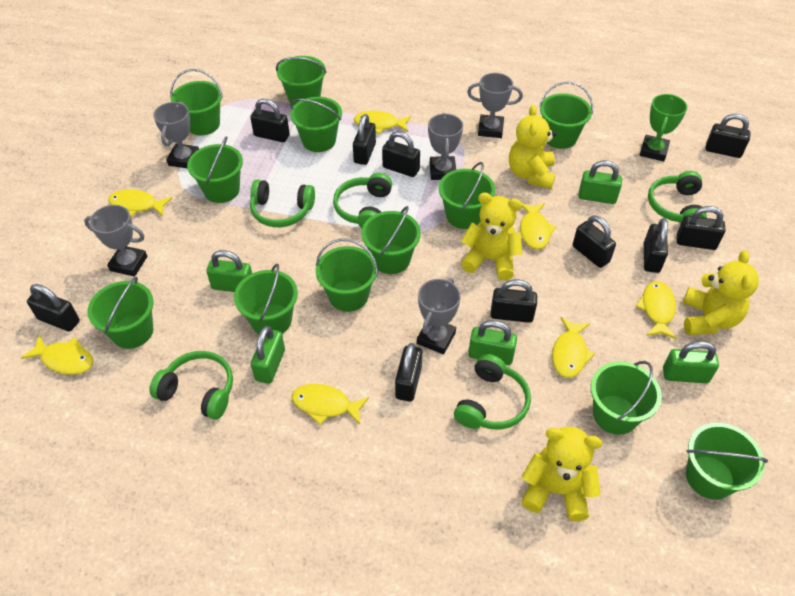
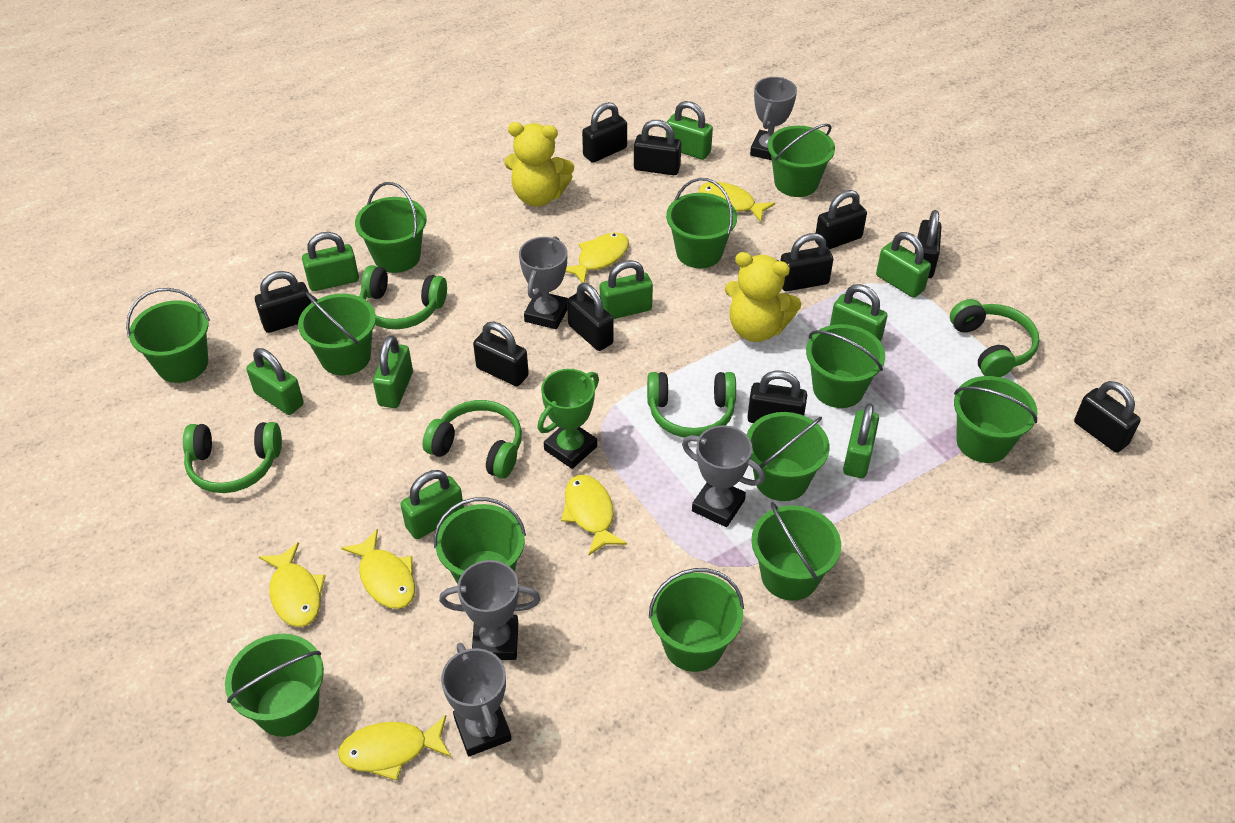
green padlock: 5 -> 9
yellow fish: 7 -> 6
yellow teddy bear: 4 -> 2

